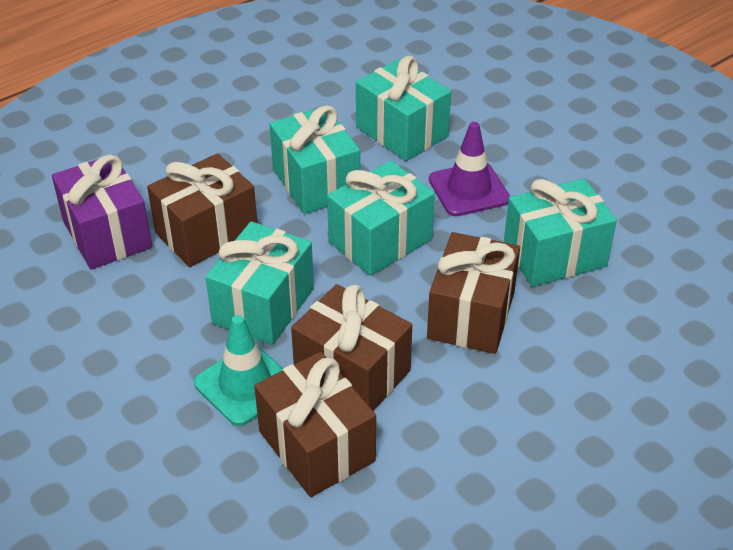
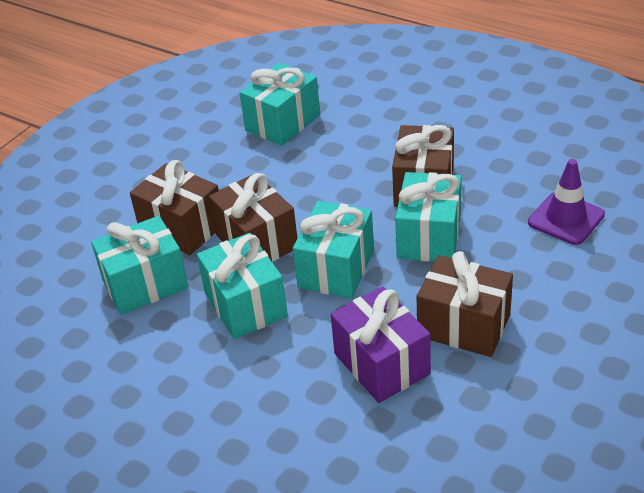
turquoise traffic cone: 1 -> 0

